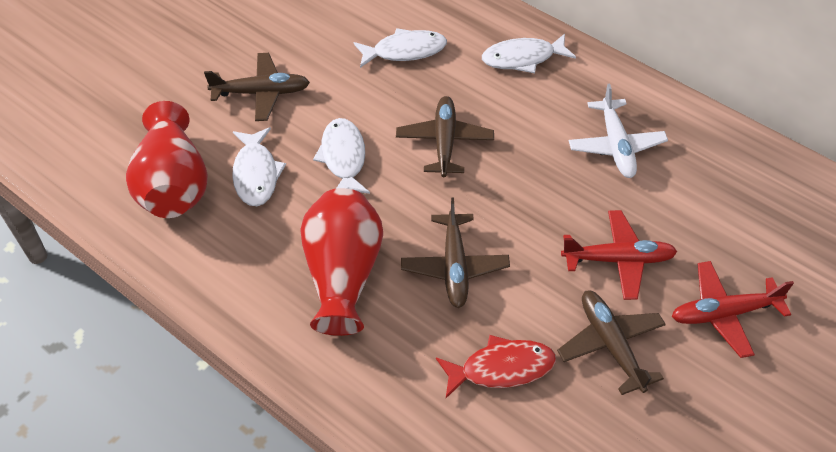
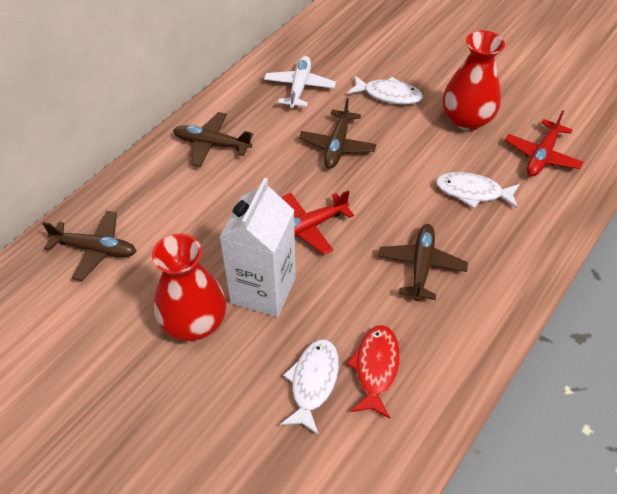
white carton: 0 -> 1
white fish: 4 -> 3

